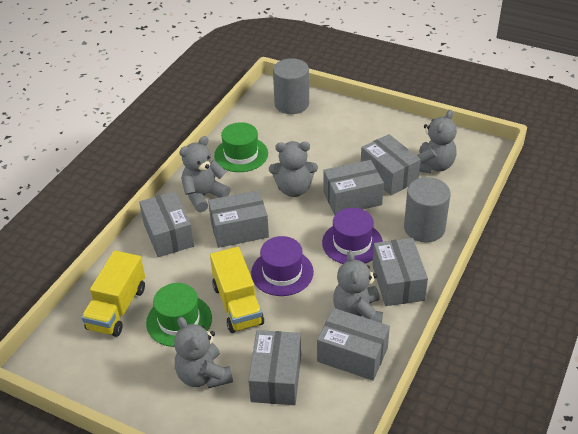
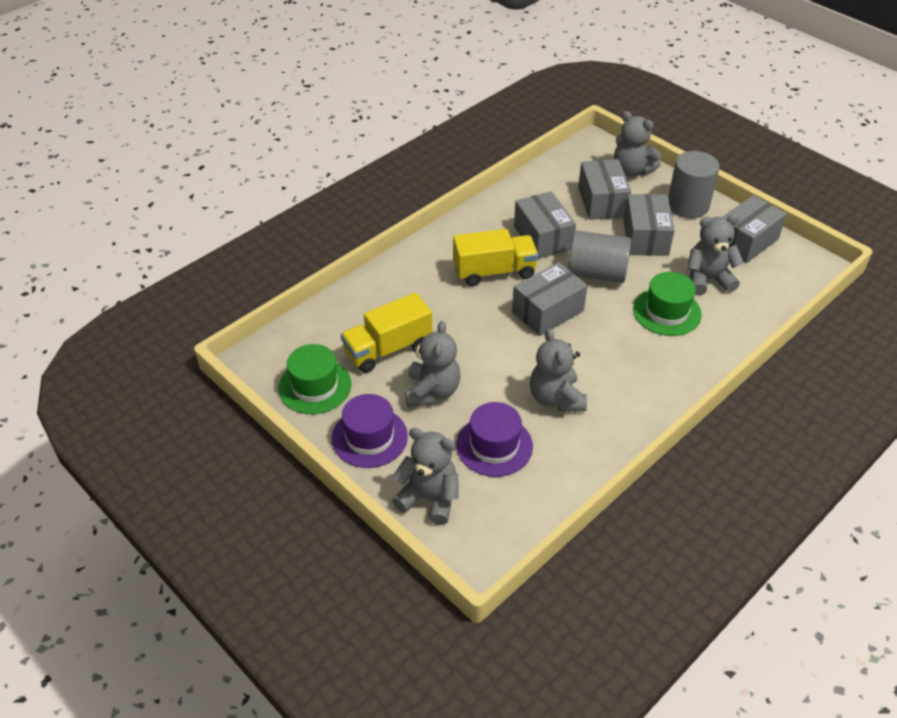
grey box: 7 -> 5

